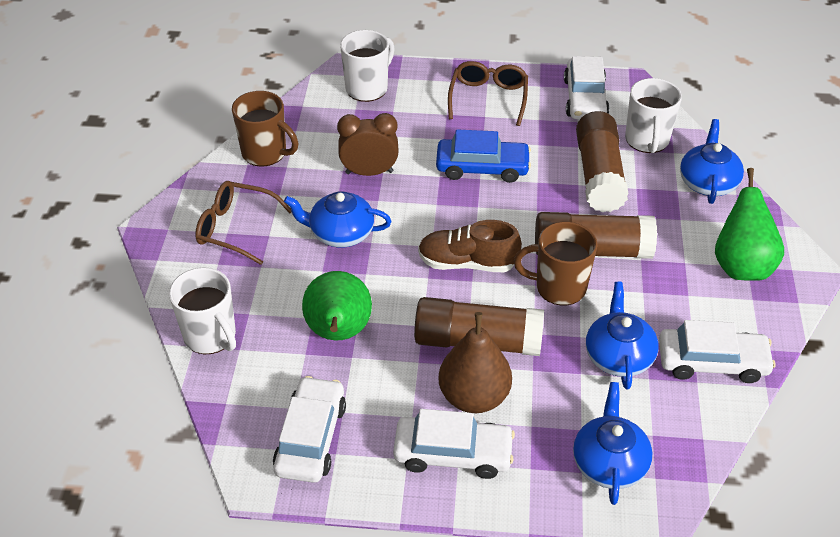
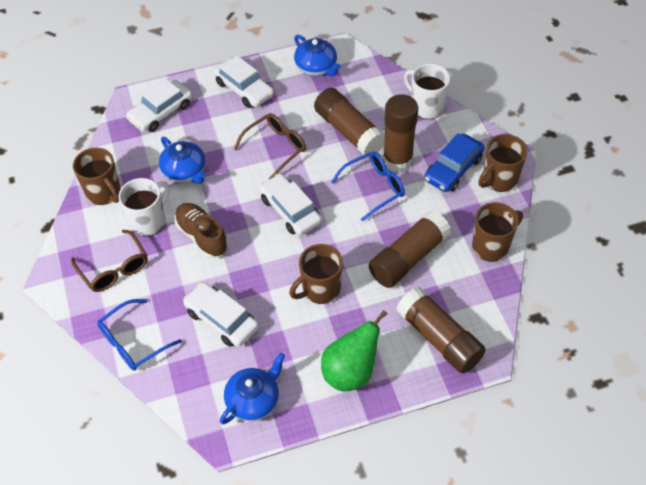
blue glasses: 0 -> 2
blue teapot: 4 -> 3
brown clock: 1 -> 0
brown glue stick: 3 -> 4
brown mug: 2 -> 4
brown pear: 1 -> 0
green pear: 2 -> 1
white mug: 3 -> 2

